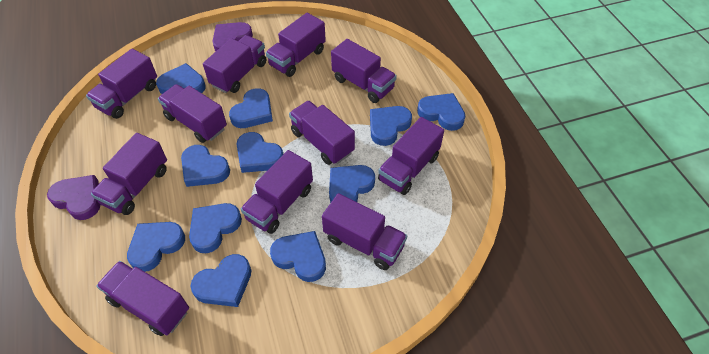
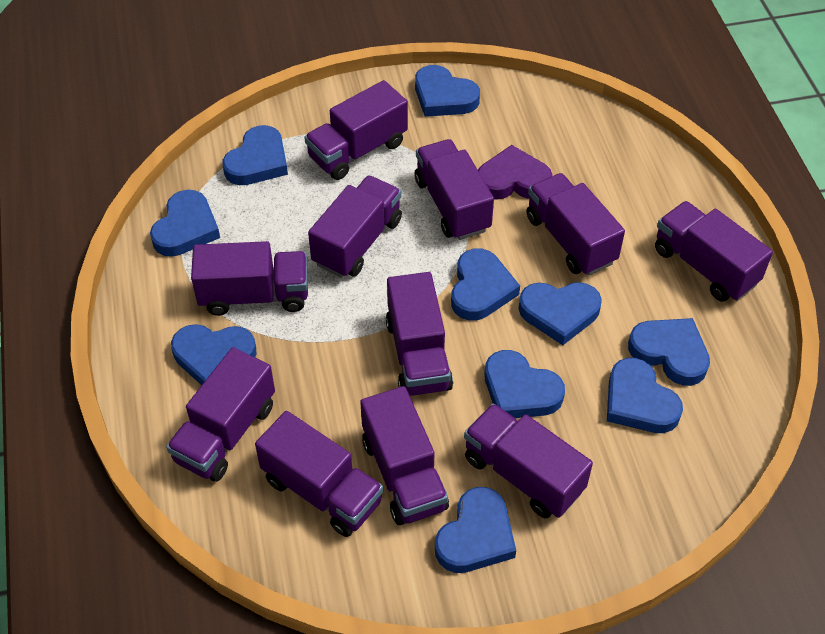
blue heart: 11 -> 10
purple heart: 2 -> 1

